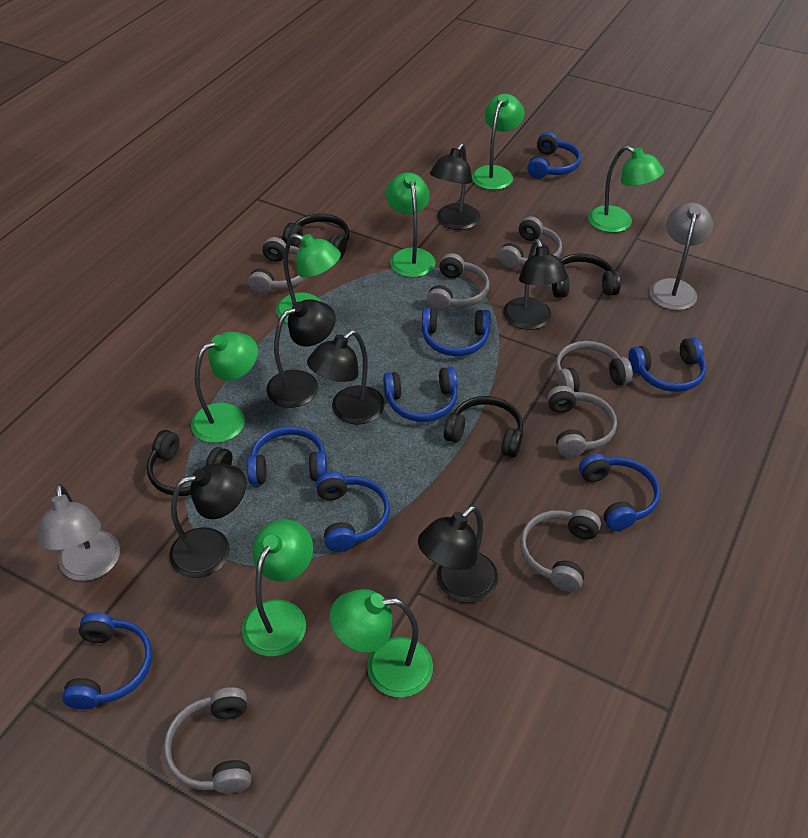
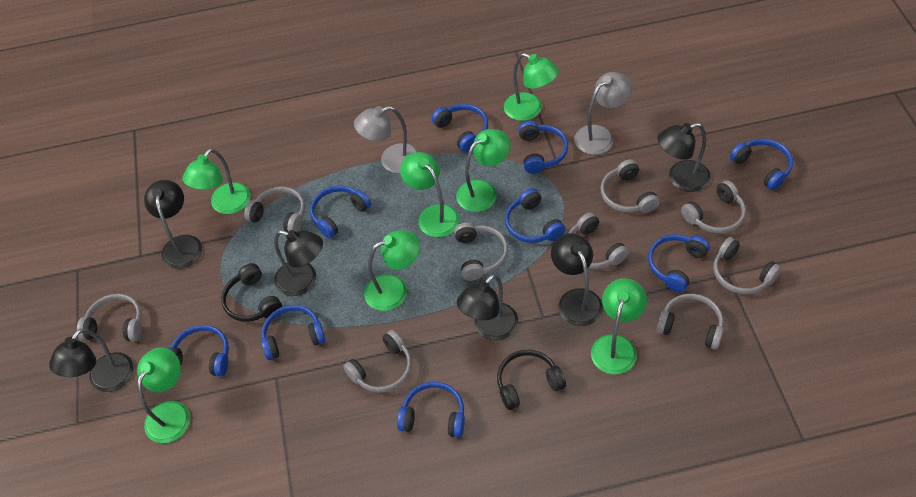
black headphones: 4 -> 2
blue headphones: 8 -> 9
grey headphones: 7 -> 9

